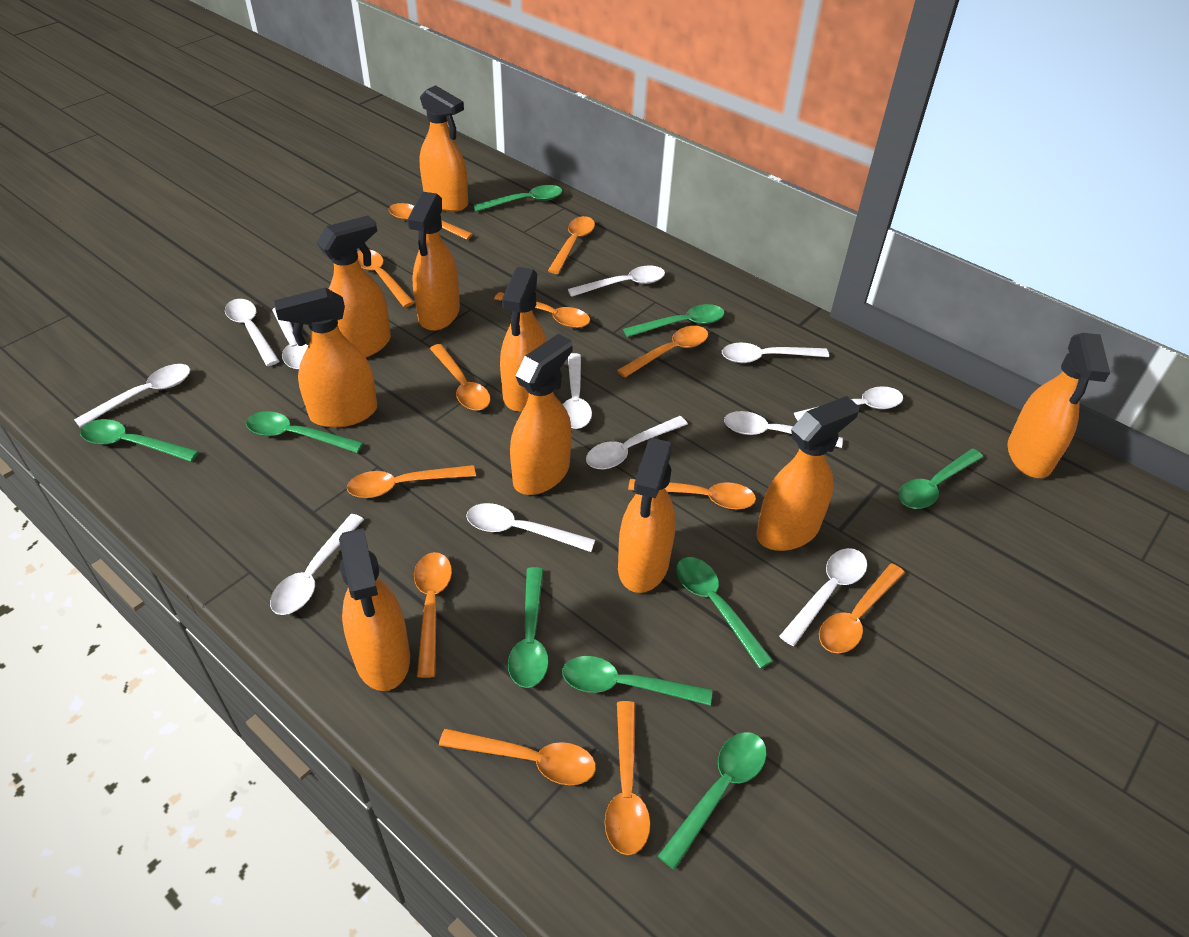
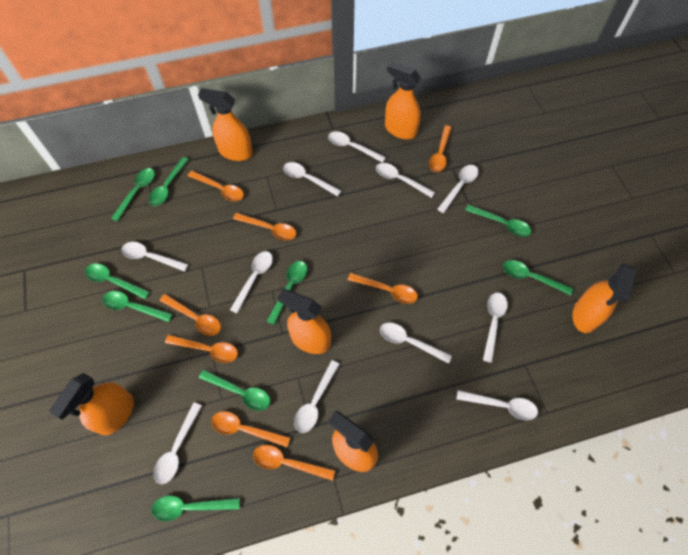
orange spoon: 12 -> 8
orange spray bottle: 10 -> 6
white spoon: 12 -> 11

